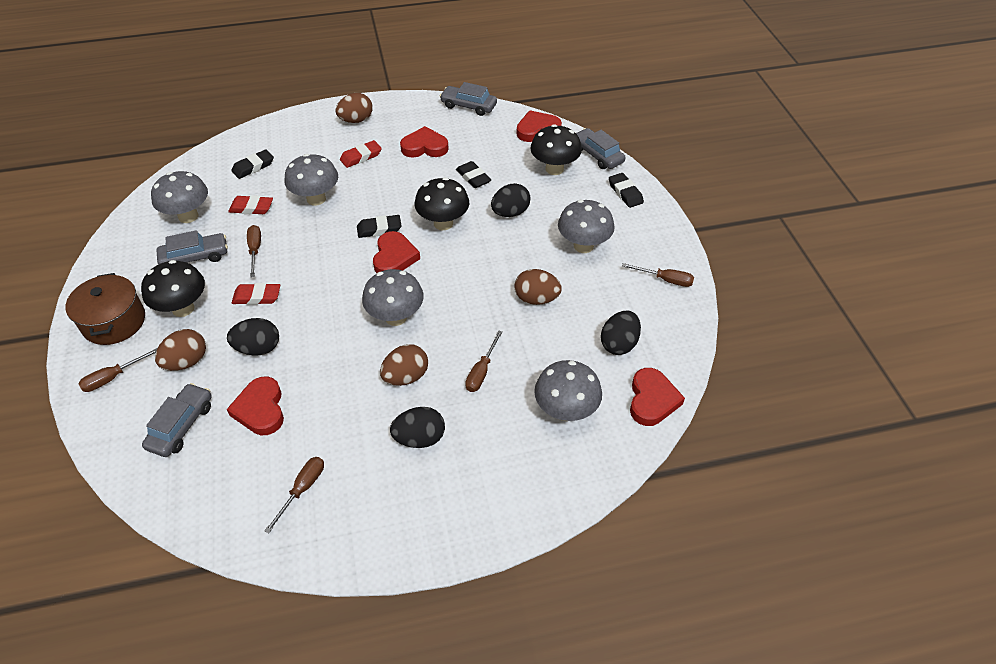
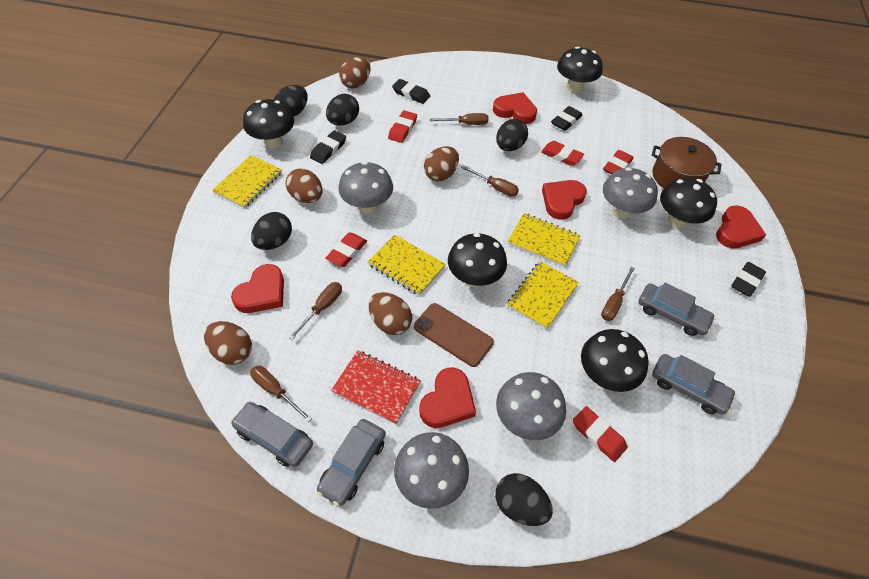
black egg: 4 -> 5
black mushroom: 3 -> 5
brown egg: 4 -> 5
brown phone: 0 -> 1
grey mushroom: 5 -> 4
red eraser: 3 -> 5
red notebook: 0 -> 1
yellow notebook: 0 -> 4

